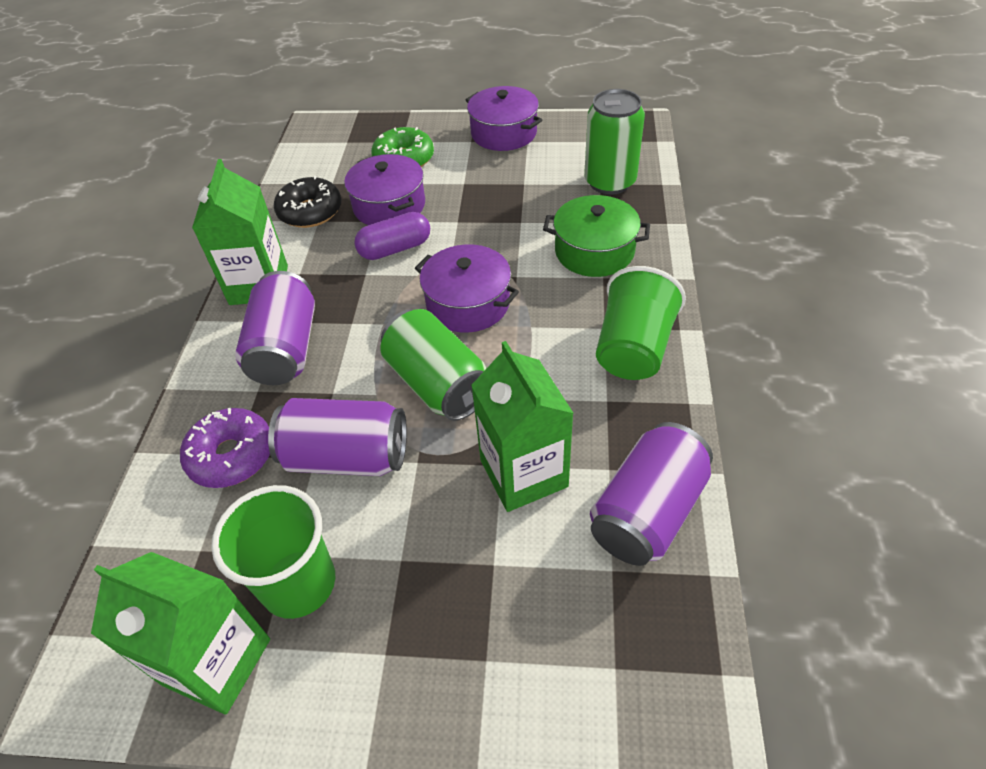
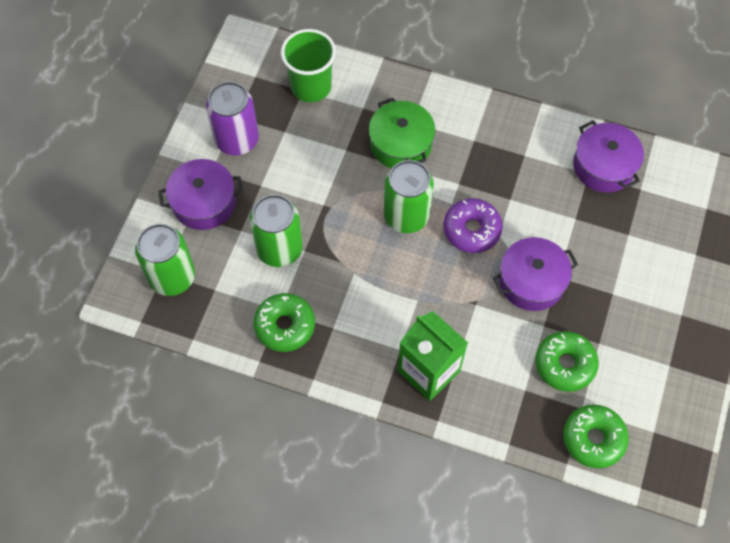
black donut: 1 -> 0
green can: 2 -> 3
green carton: 3 -> 1
green cup: 2 -> 1
green donut: 1 -> 3
purple can: 3 -> 1
purple capsule: 1 -> 0

